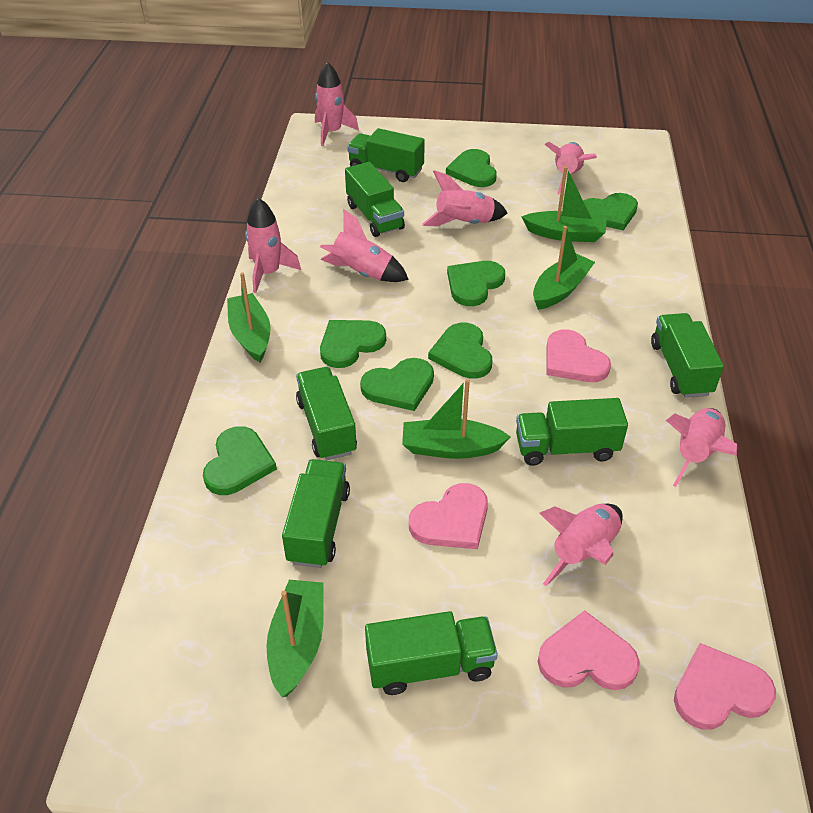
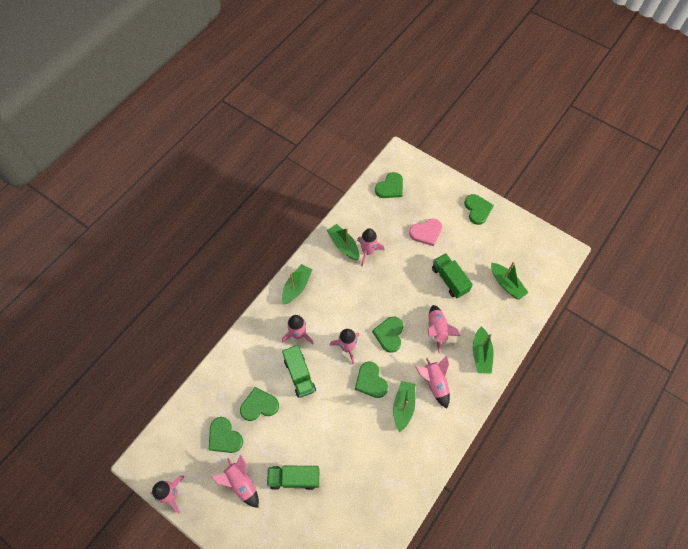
green heart: 7 -> 6
green truck: 7 -> 3
pink heart: 4 -> 1

